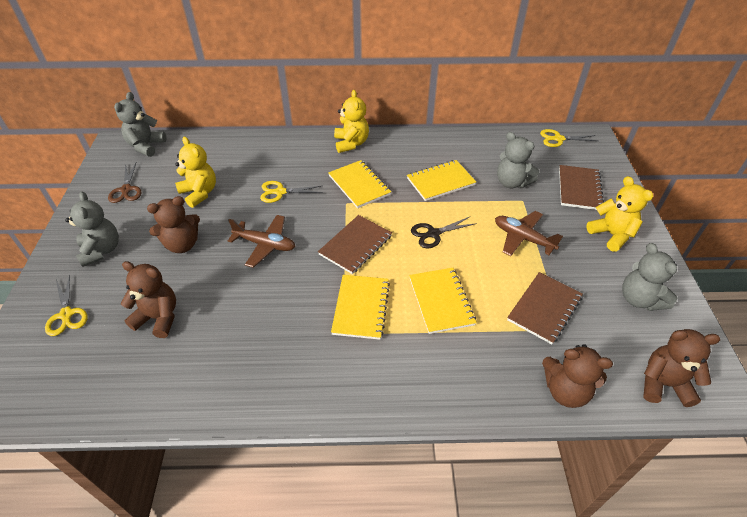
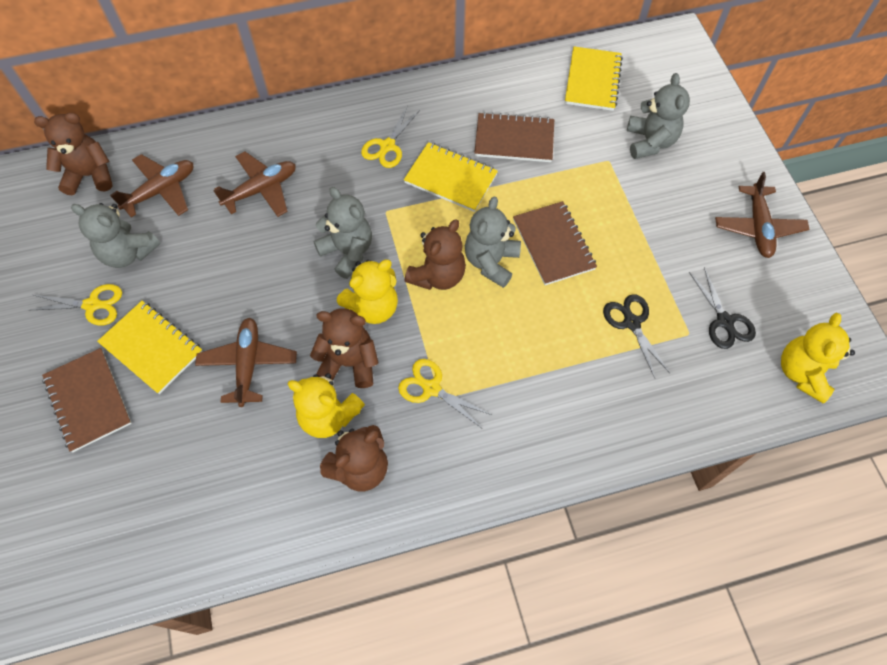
black scissors: 1 -> 2
brown plane: 2 -> 4
brown scissors: 1 -> 0
yellow notebook: 4 -> 3

